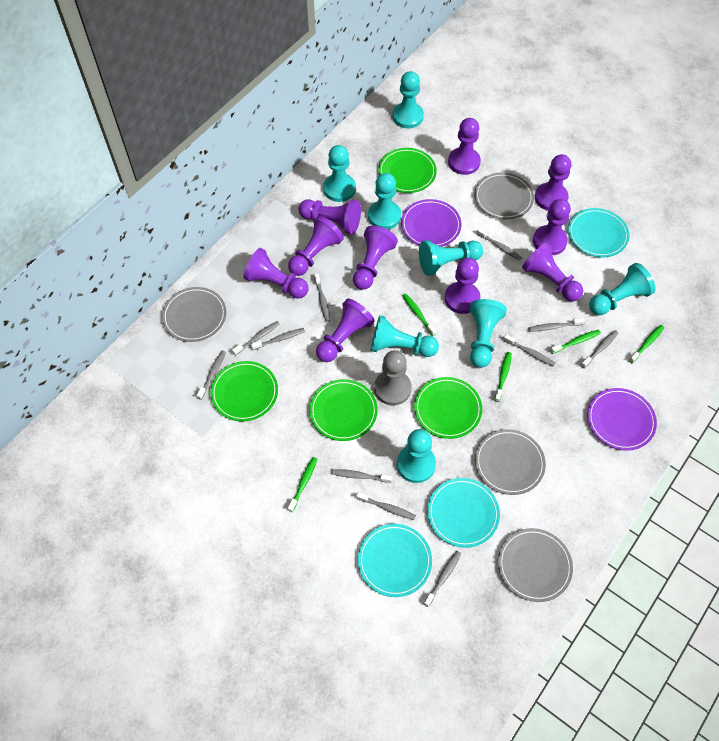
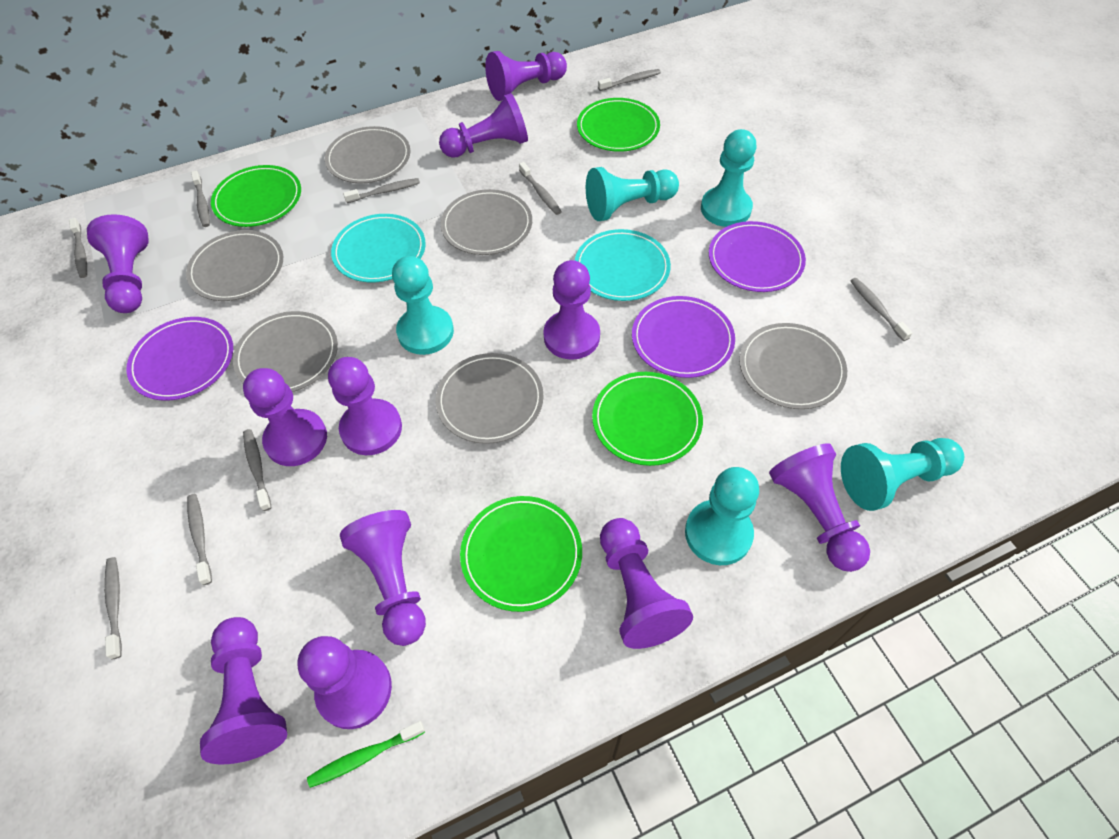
green toothbrush: 5 -> 1
grey pawn: 1 -> 0
grey plate: 4 -> 6
grey toothbrush: 11 -> 9
purple pawn: 10 -> 11
purple plate: 2 -> 3
turquoise pawn: 8 -> 5
turquoise plate: 3 -> 2

